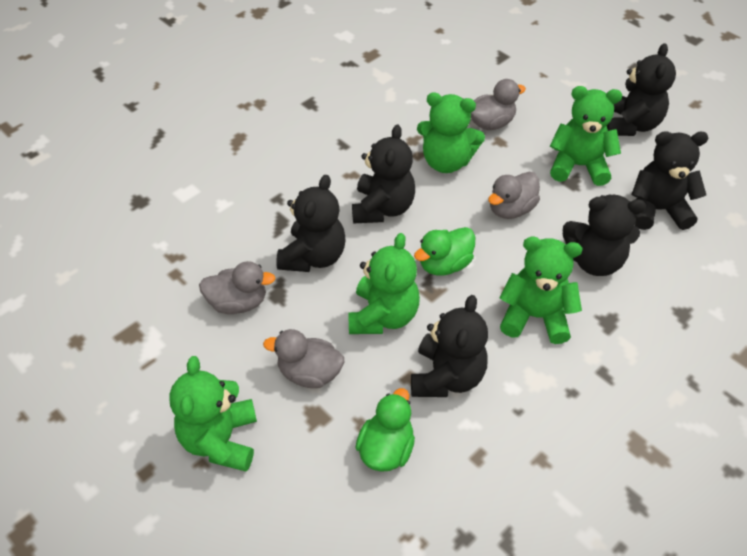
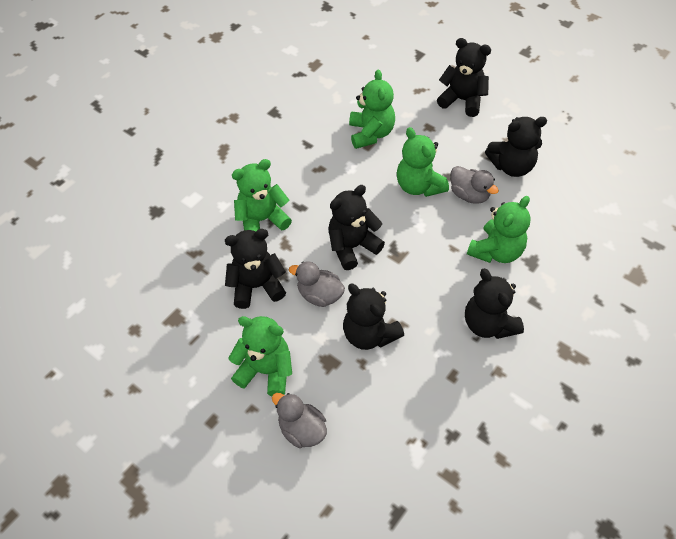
green duck: 2 -> 0
grey duck: 4 -> 3

